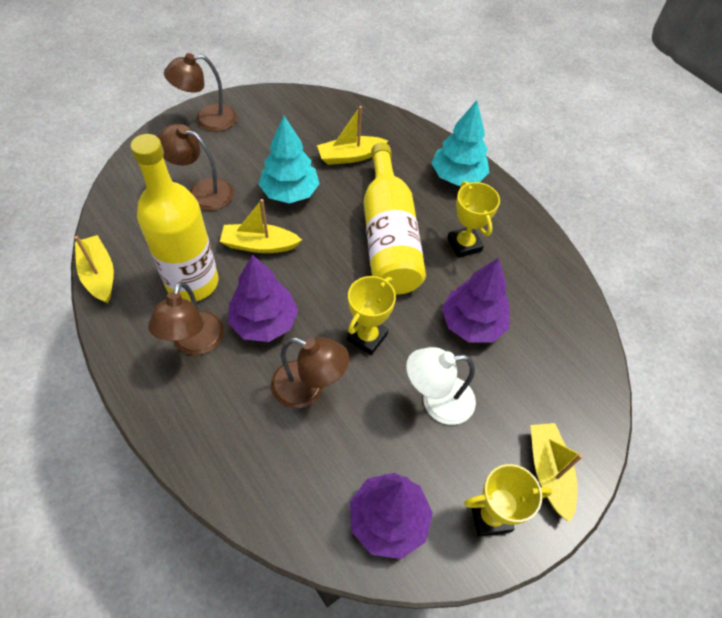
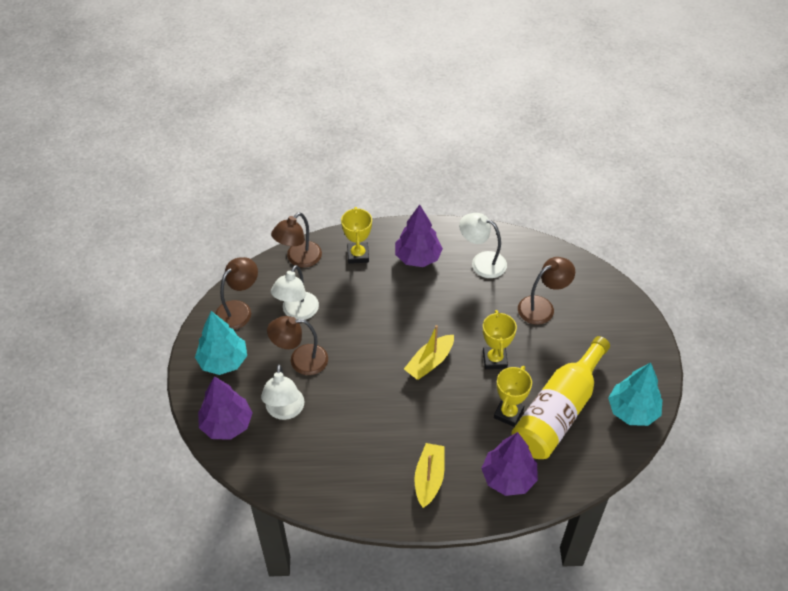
white lamp: 1 -> 3
yellow boat: 4 -> 2
yellow bottle: 2 -> 1

